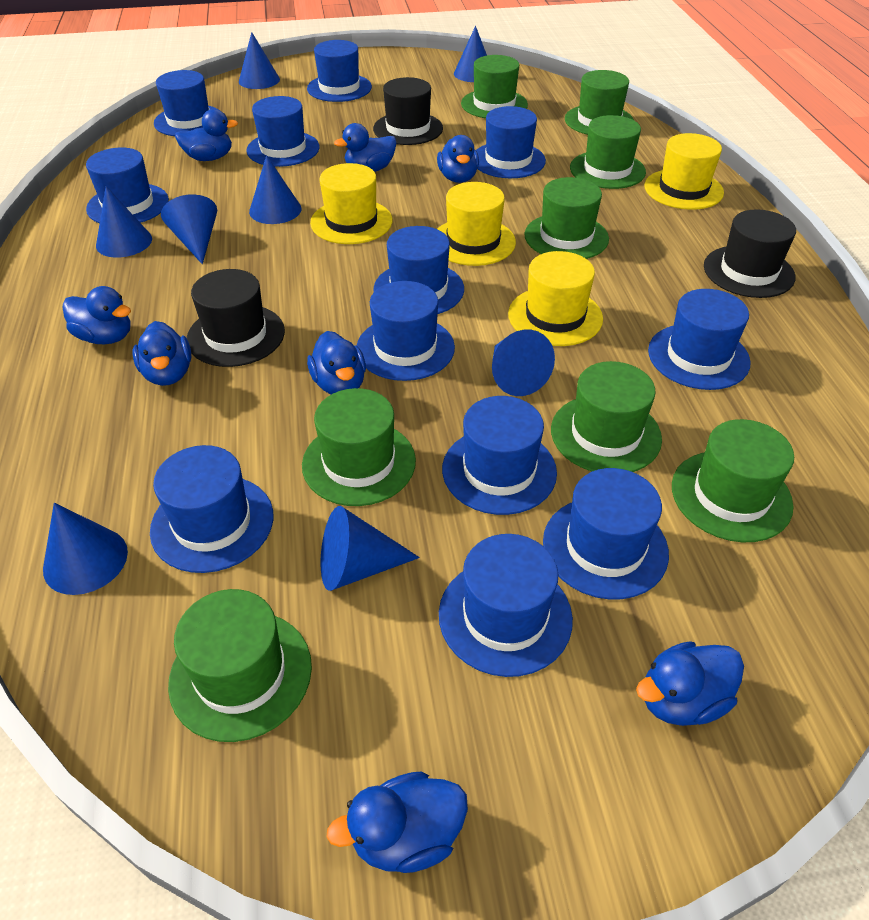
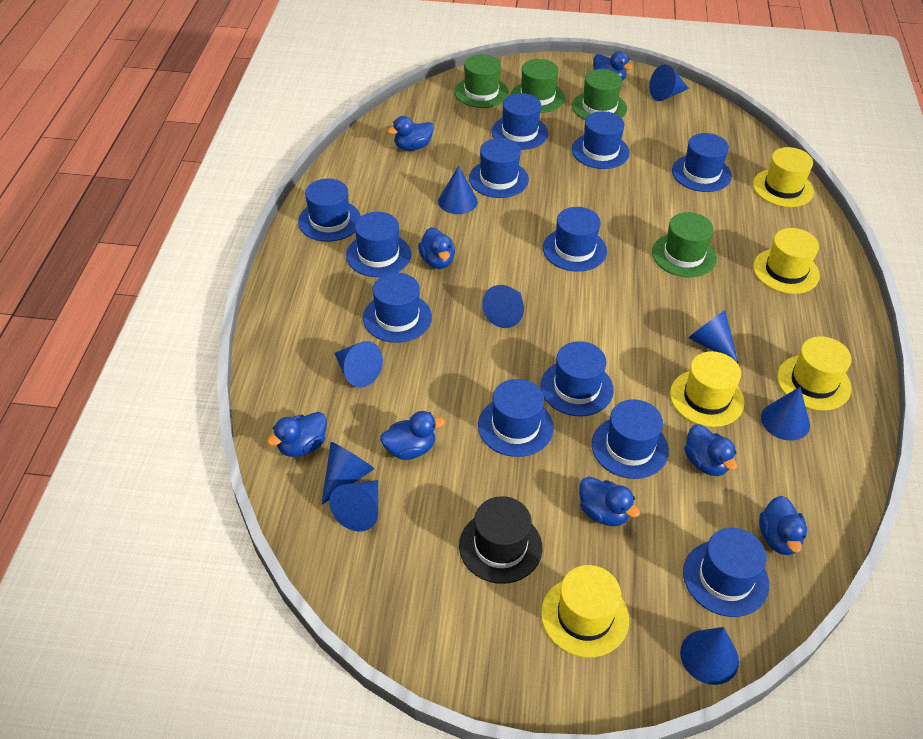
black hat: 3 -> 1
blue cone: 8 -> 9
green hat: 8 -> 4
yellow hat: 4 -> 5

